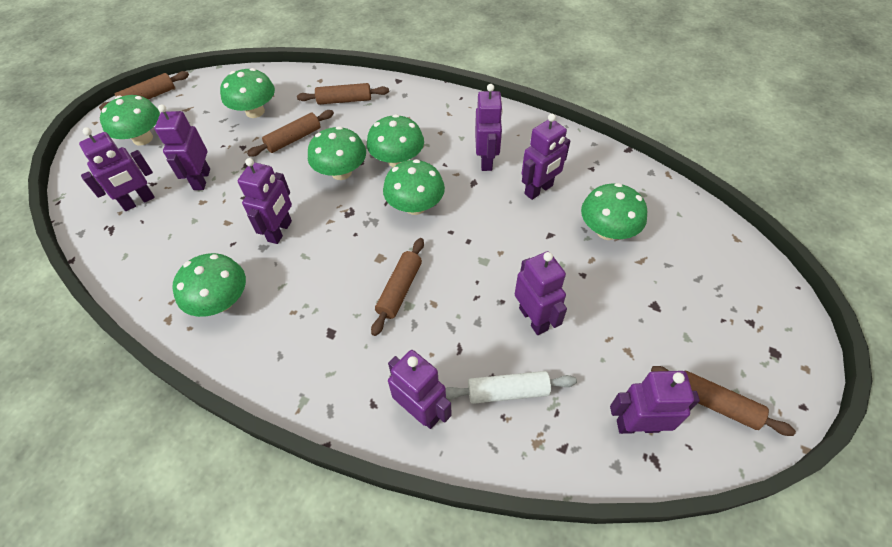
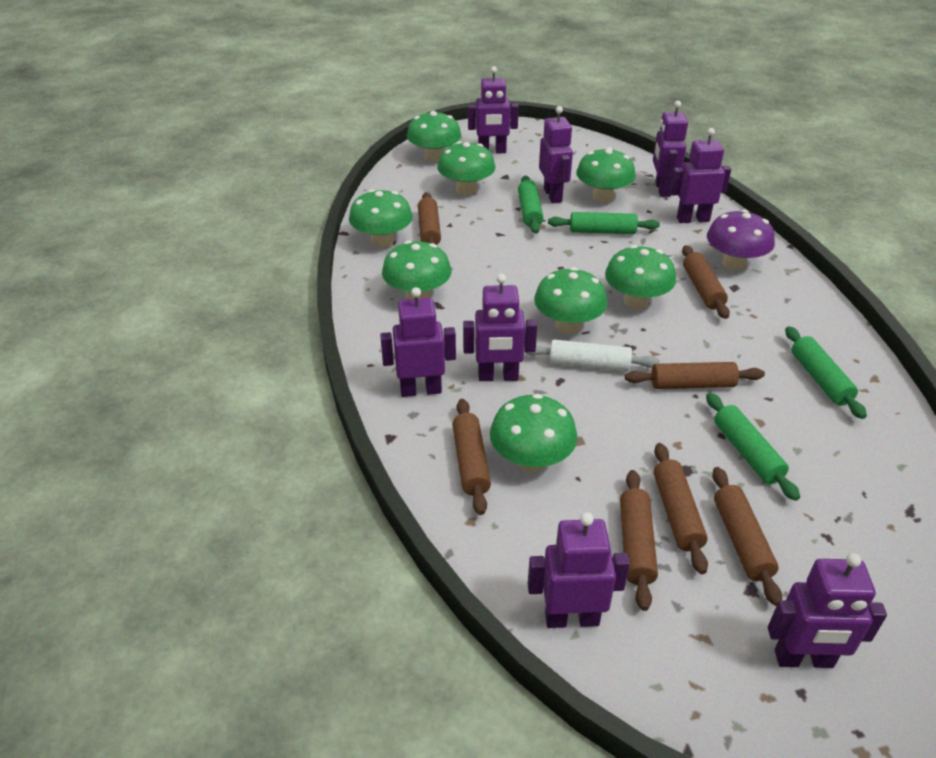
brown rolling pin: 5 -> 7
green mushroom: 7 -> 8
green rolling pin: 0 -> 4
purple mushroom: 0 -> 1

